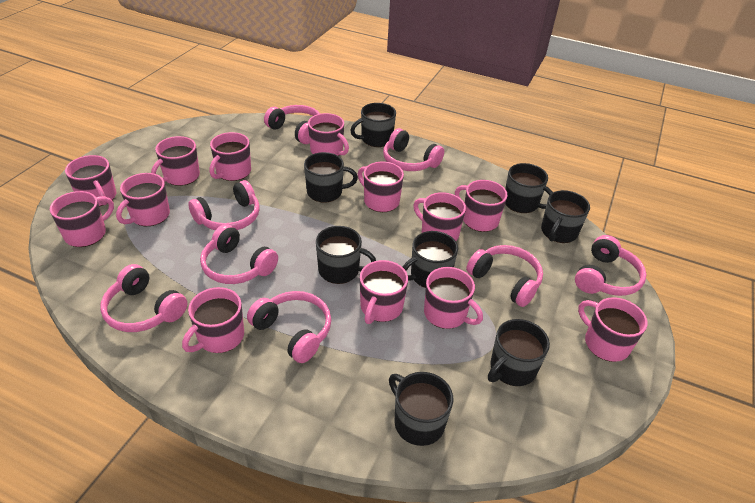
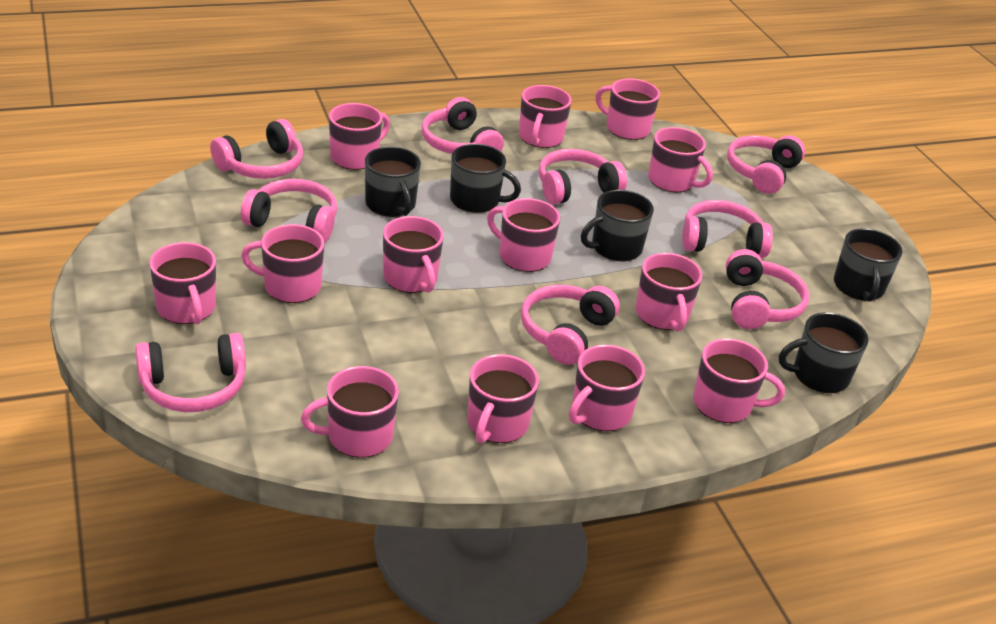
black mug: 8 -> 5
pink headphones: 8 -> 9

